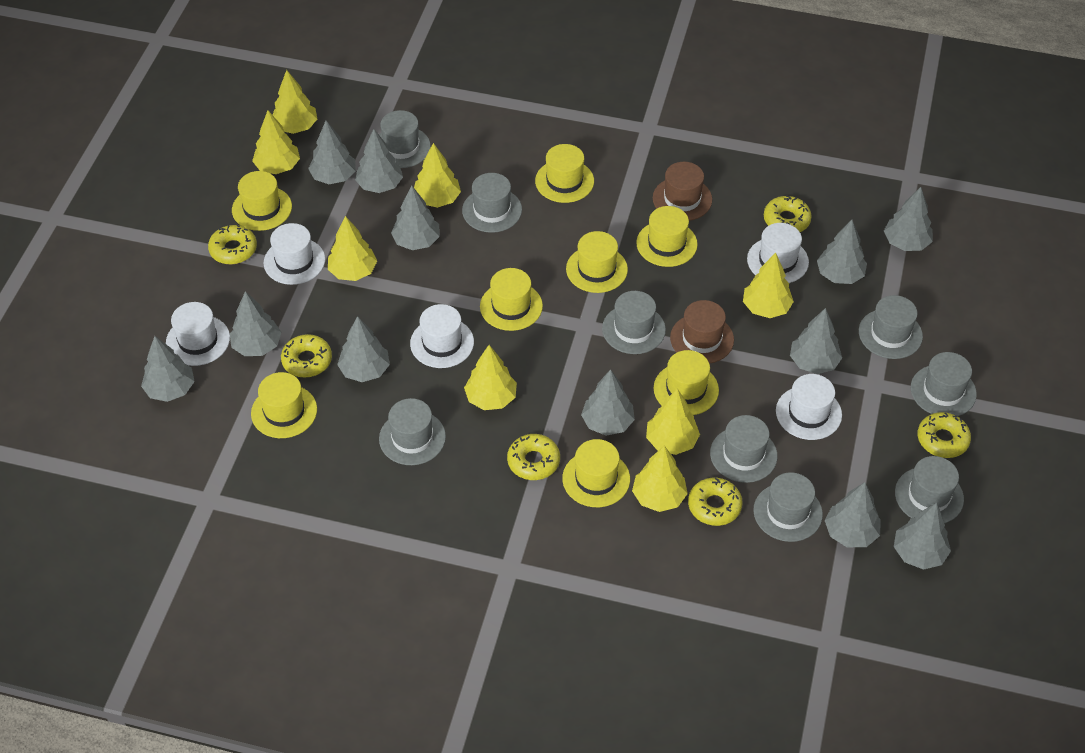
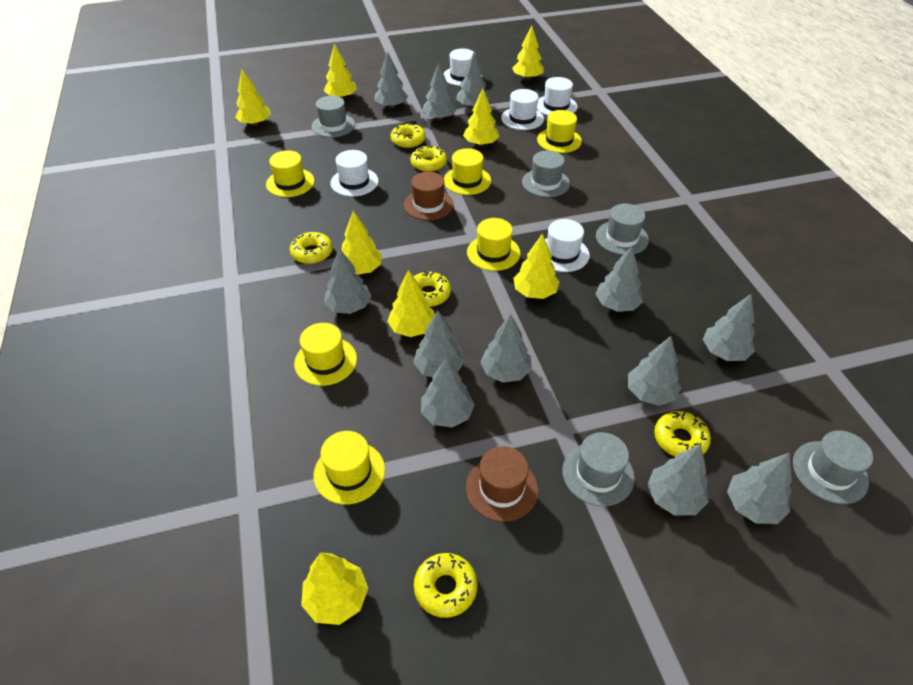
grey hat: 9 -> 5
yellow hat: 8 -> 6

